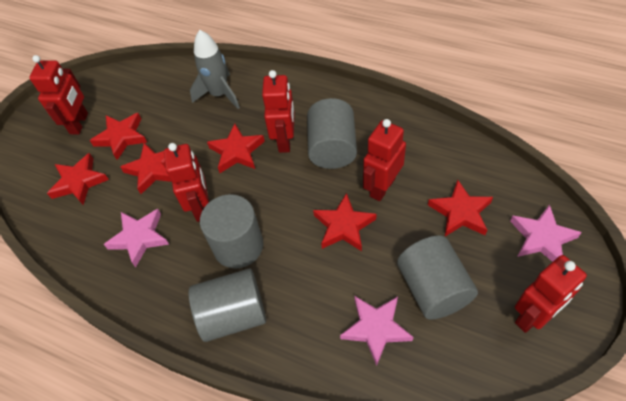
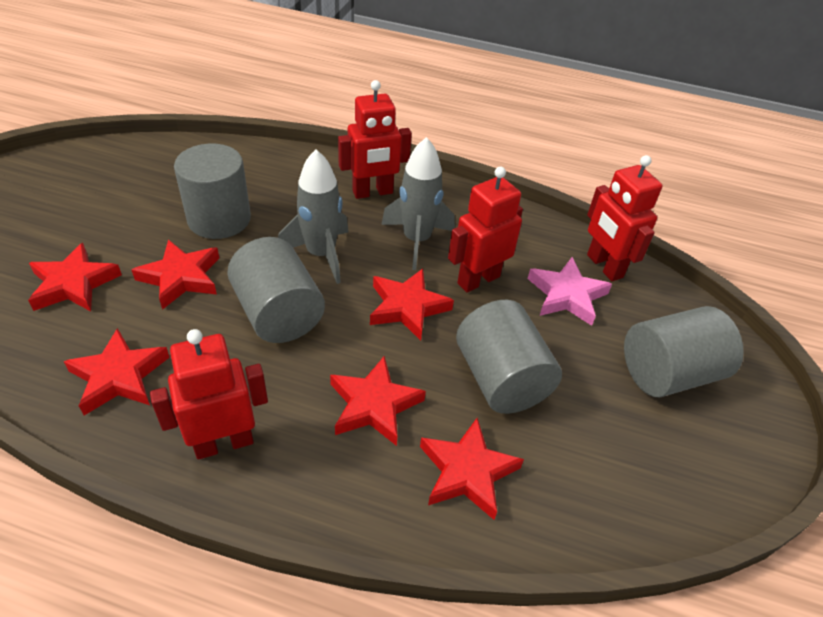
grey rocket: 1 -> 2
pink star: 3 -> 1
red robot: 5 -> 4

